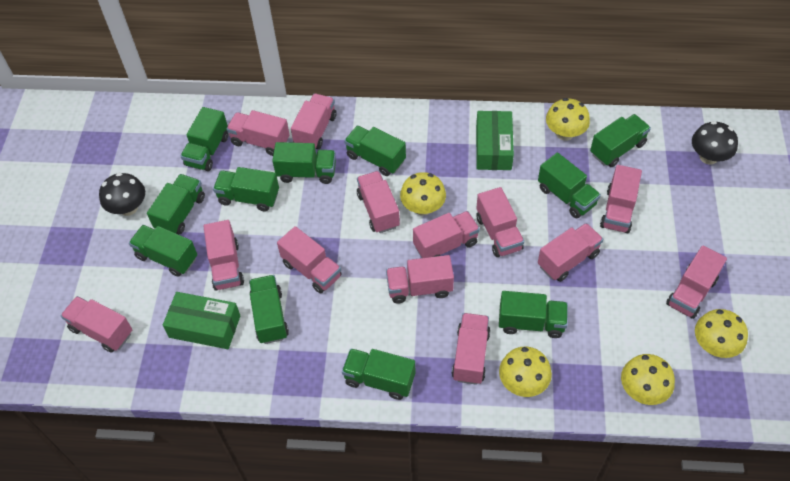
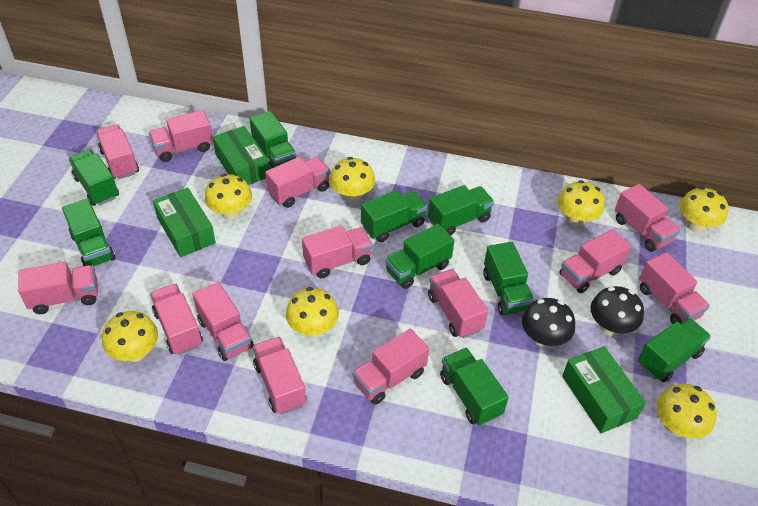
green box: 2 -> 3
green truck: 11 -> 9
yellow mushroom: 5 -> 7

